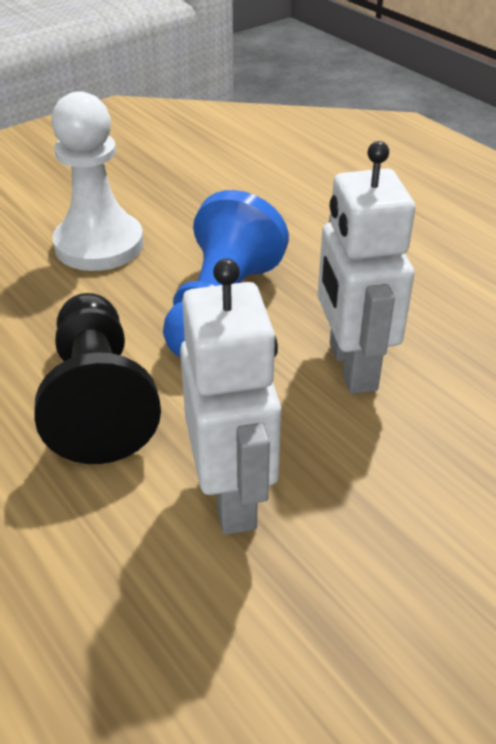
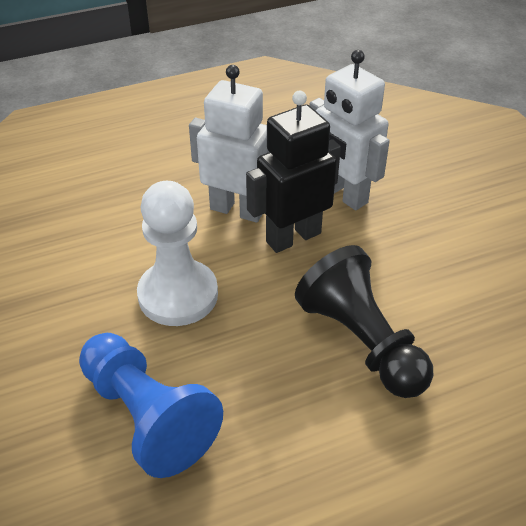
black robot: 0 -> 1

